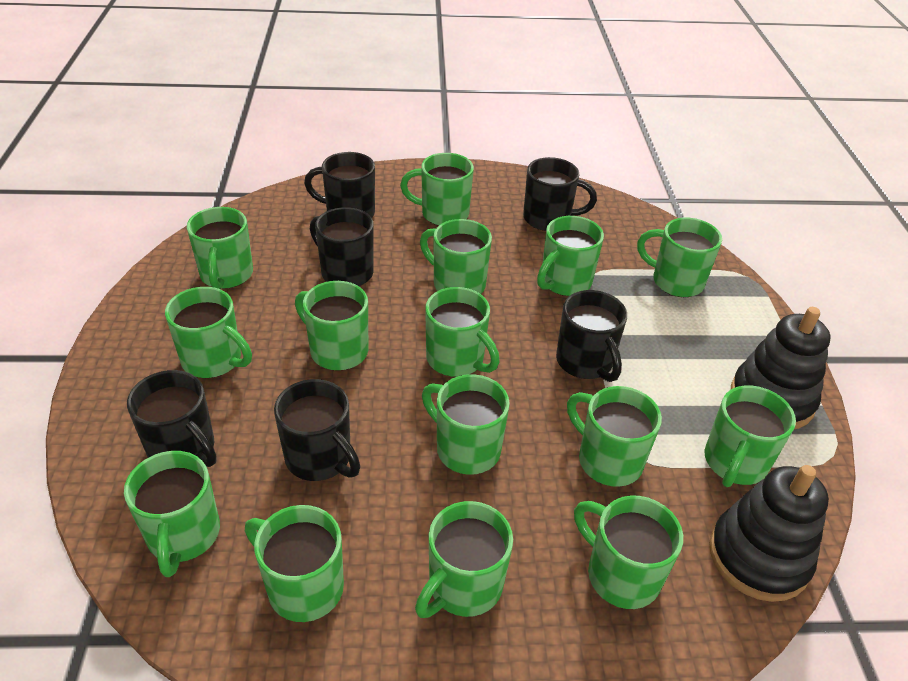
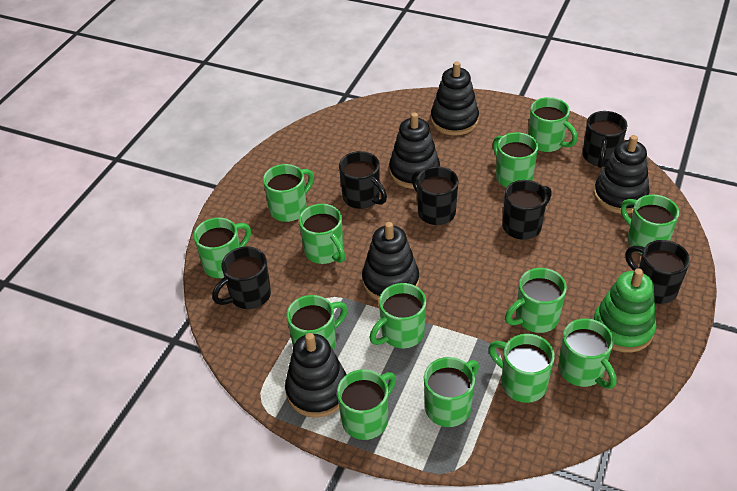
black stacking toy: 2 -> 5
green mug: 15 -> 13
green stacking toy: 0 -> 1

